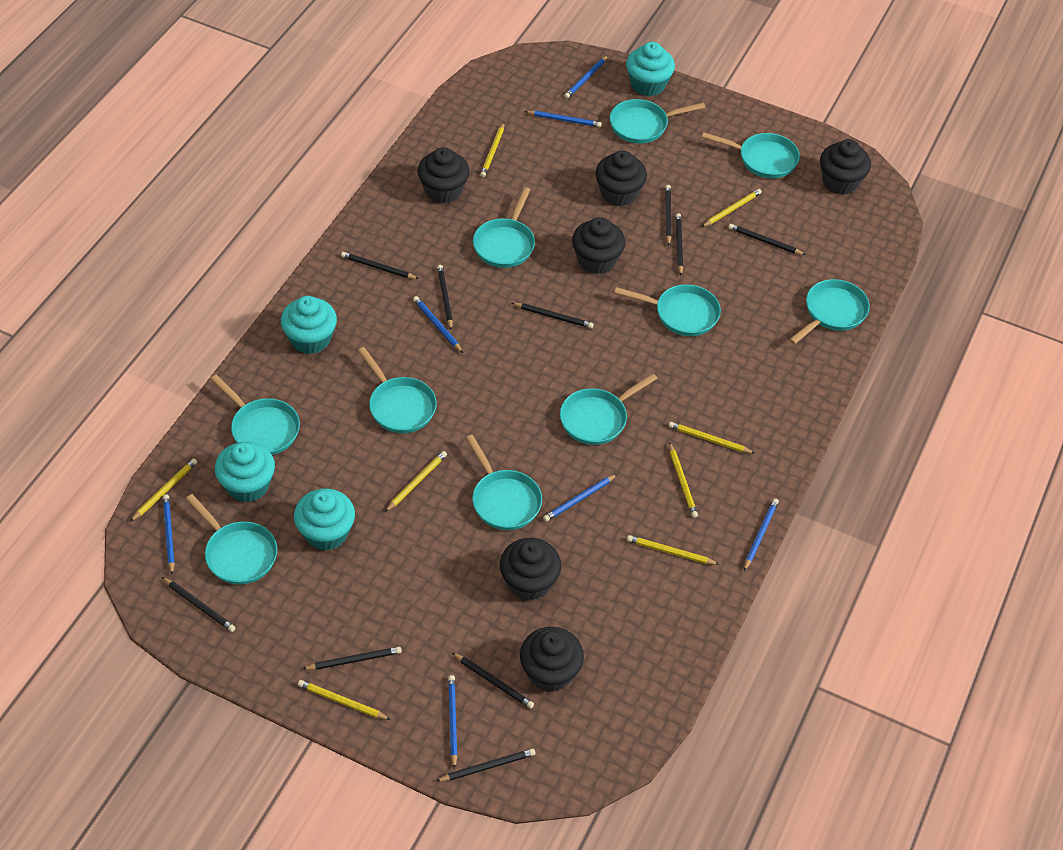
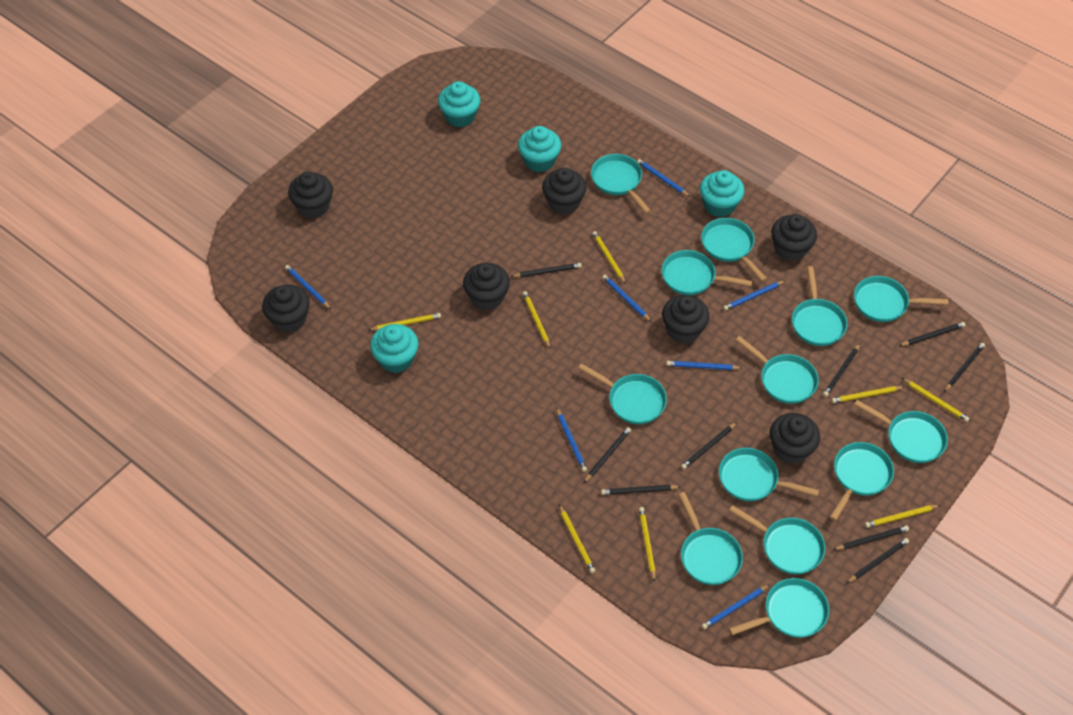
black cupcake: 6 -> 7
black pencil: 10 -> 9
turquoise pan: 10 -> 13

